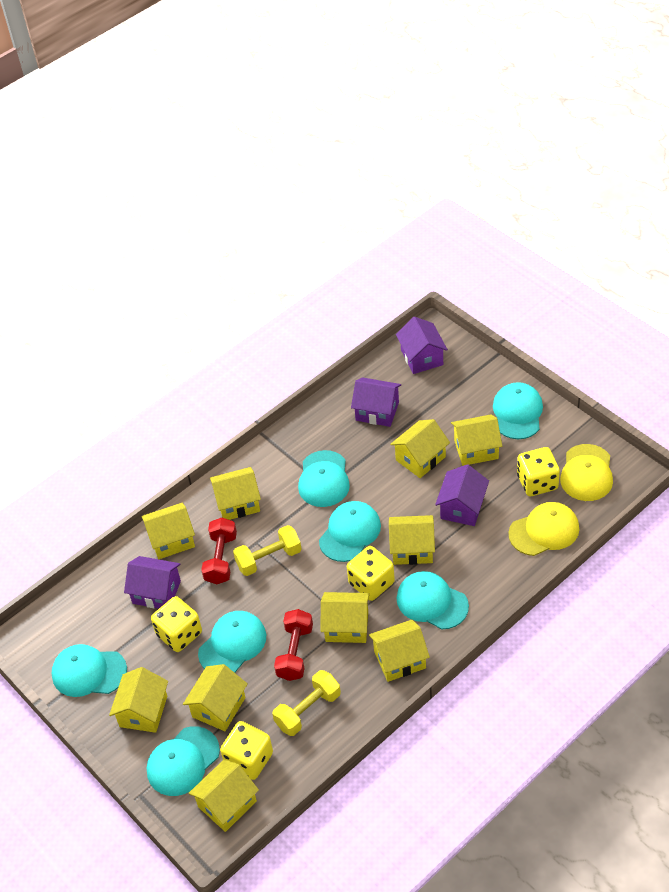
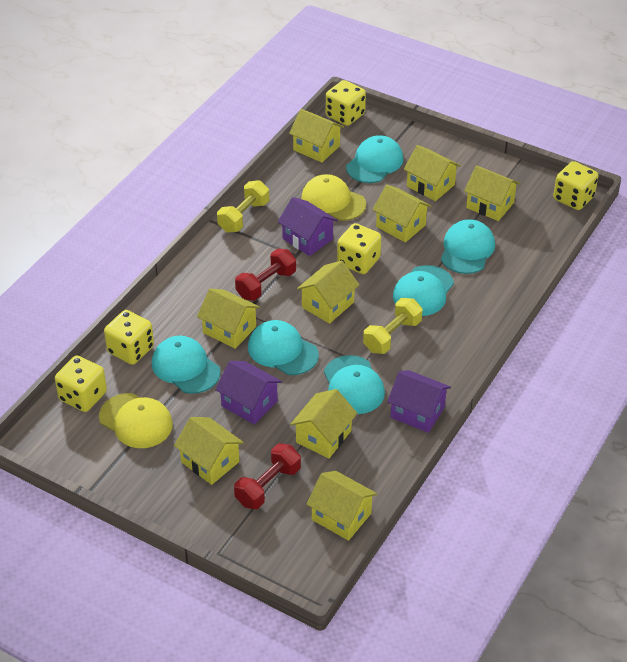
purple house: 4 -> 3
turquoise cap: 7 -> 6
yellow dice: 4 -> 5
yellow house: 10 -> 9

